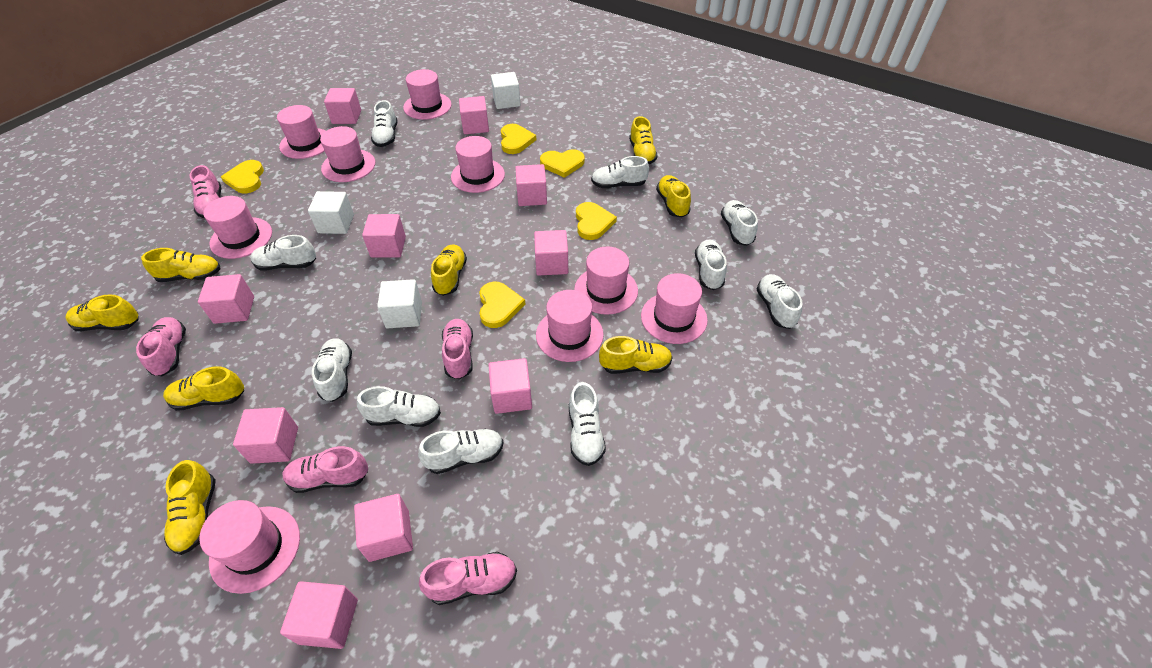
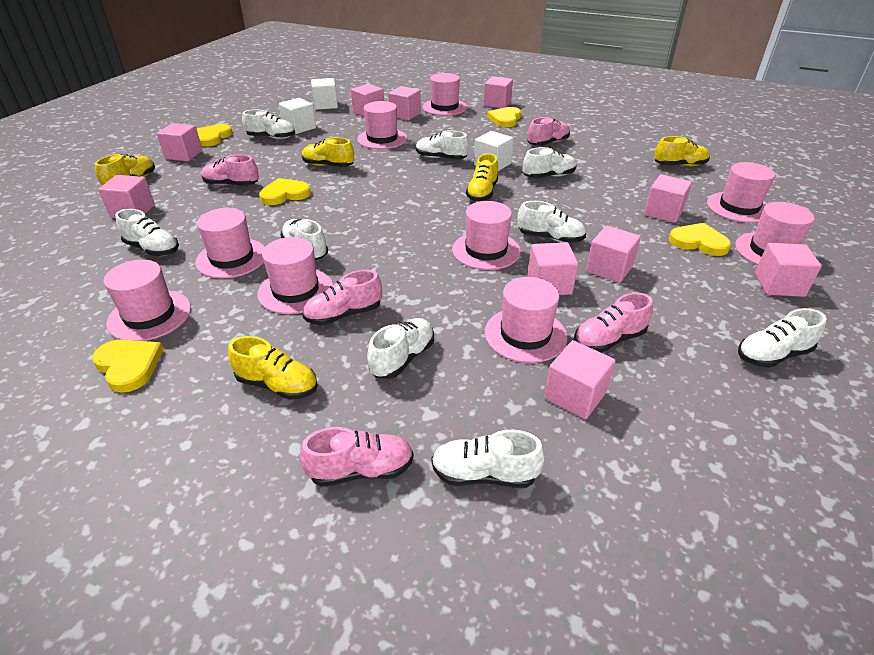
white shoe: 10 -> 9
yellow shoe: 8 -> 5

